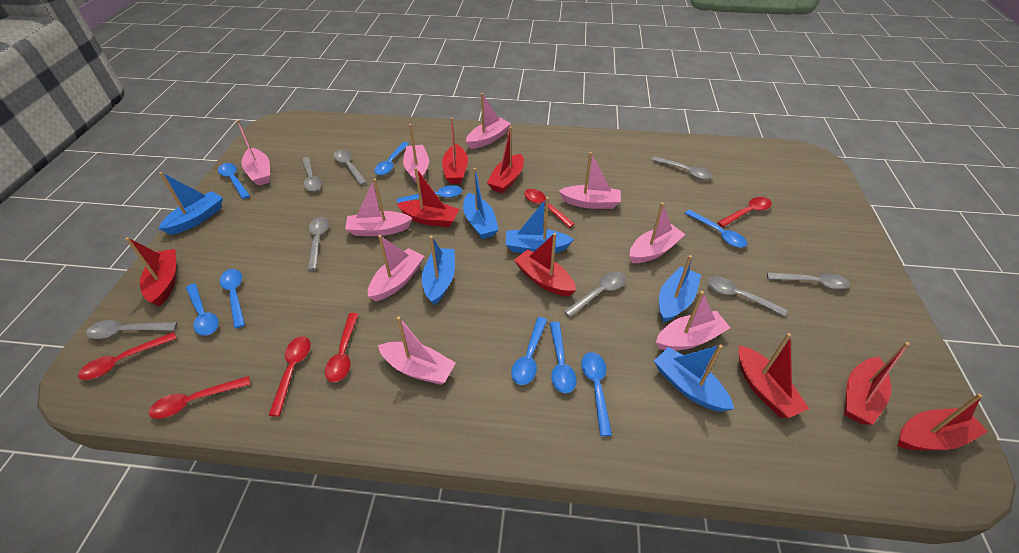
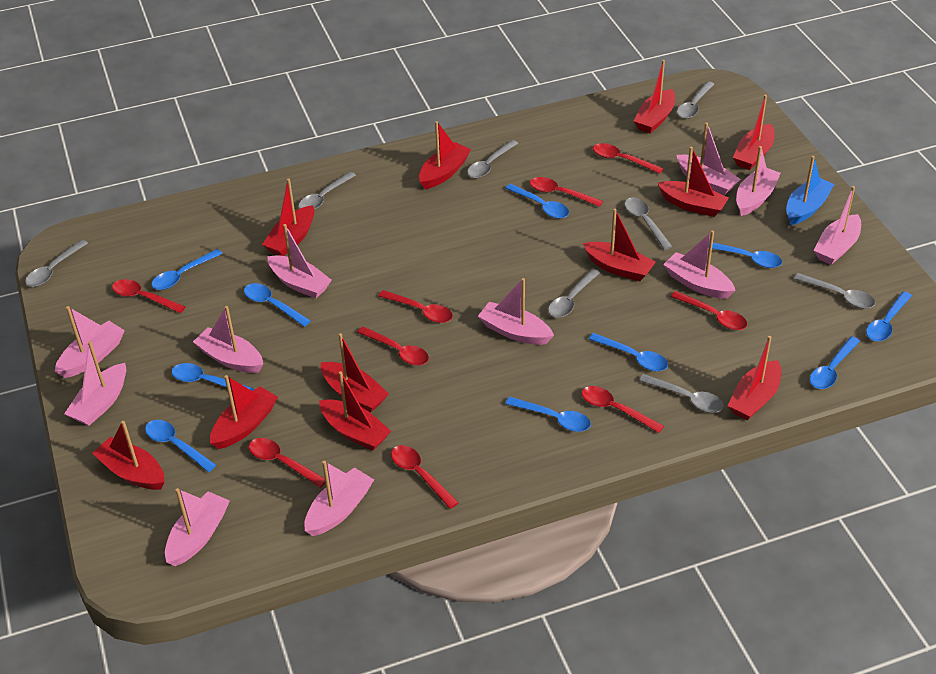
blue boat: 6 -> 1
blue spoon: 9 -> 10
pink boat: 9 -> 11
red boat: 8 -> 11
red spoon: 6 -> 9

